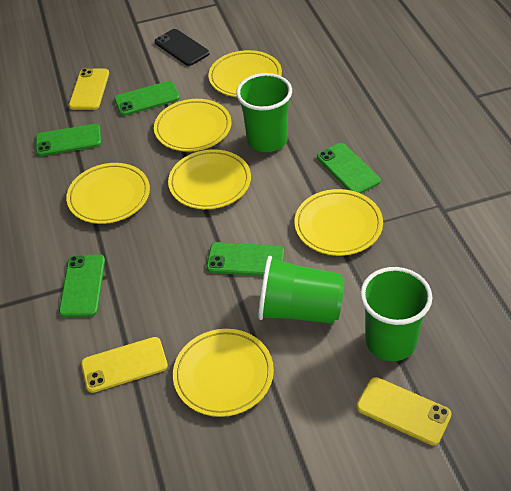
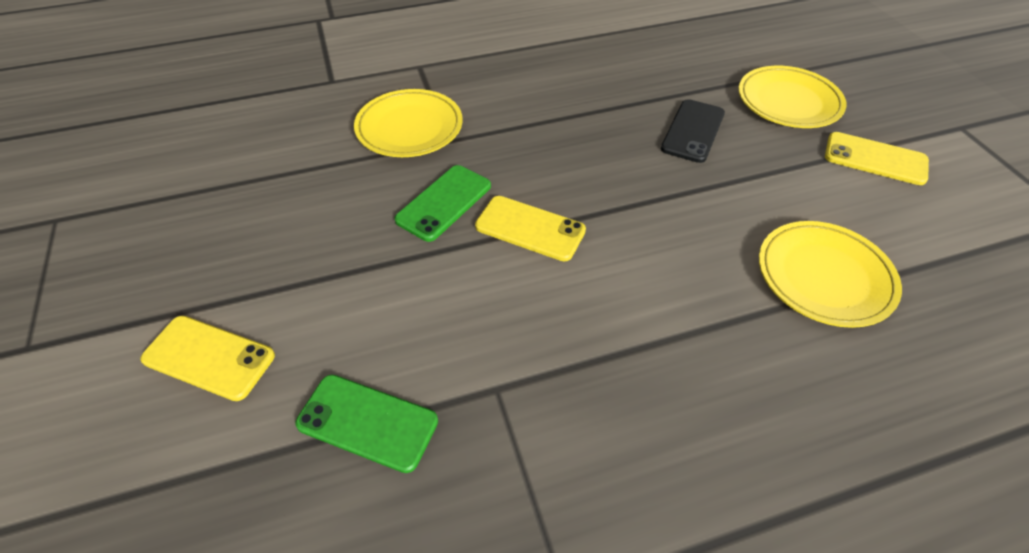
green cup: 3 -> 0
green phone: 5 -> 2
yellow plate: 6 -> 3

